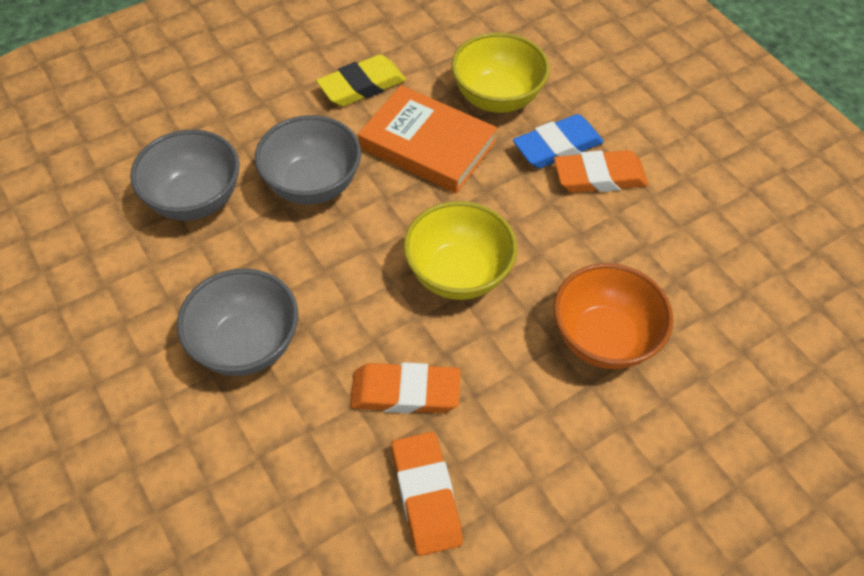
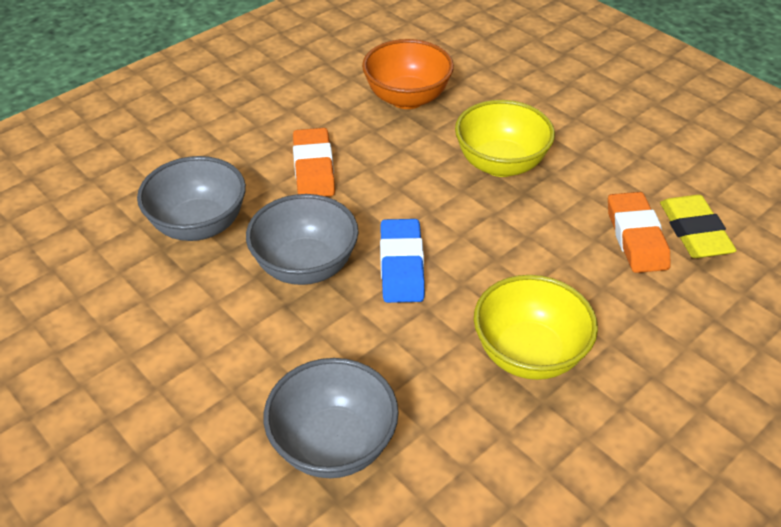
orange book: 1 -> 0
orange eraser: 3 -> 2

